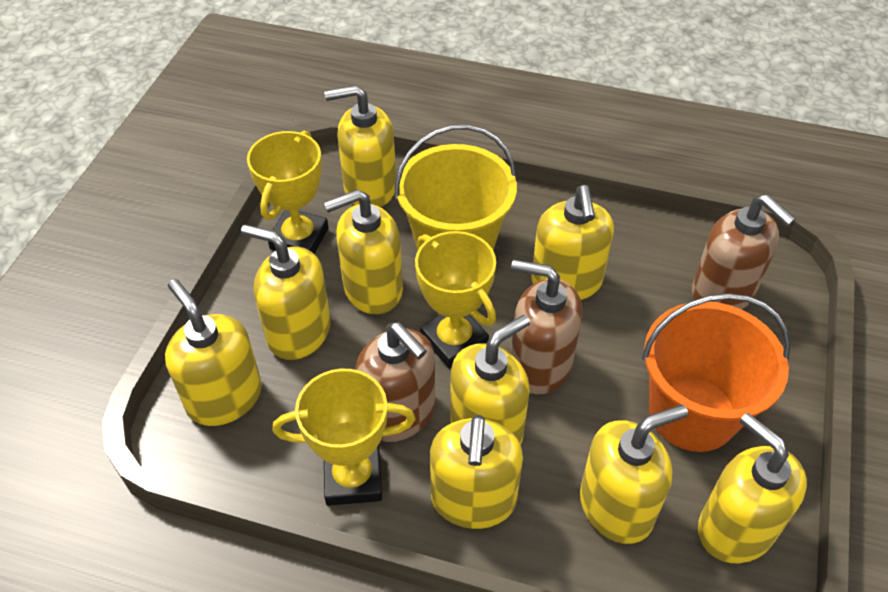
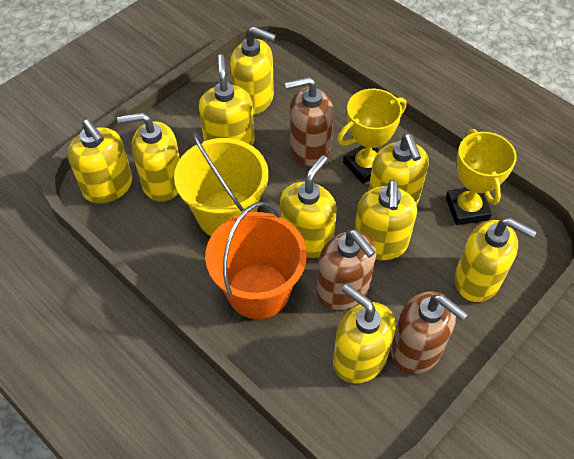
yellow trophy: 3 -> 2

